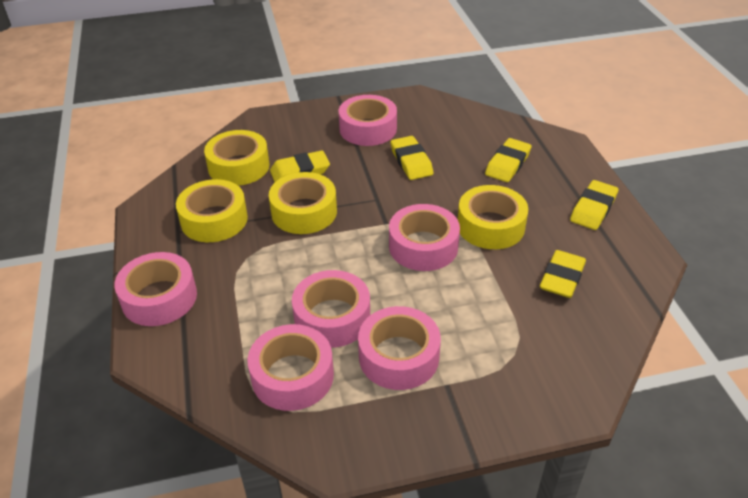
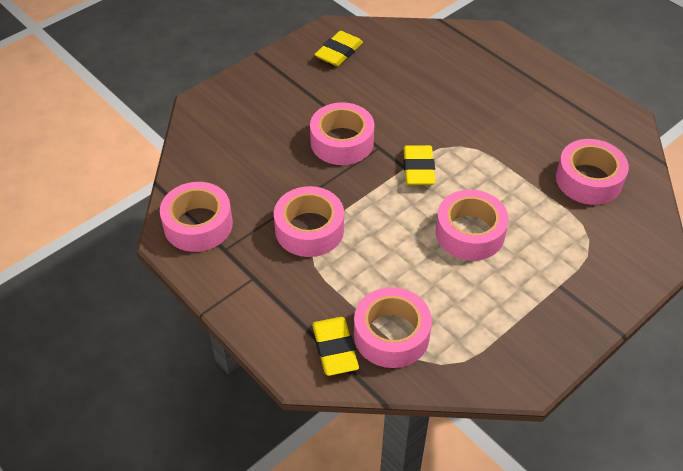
yellow eraser: 5 -> 3
yellow tape: 4 -> 0

